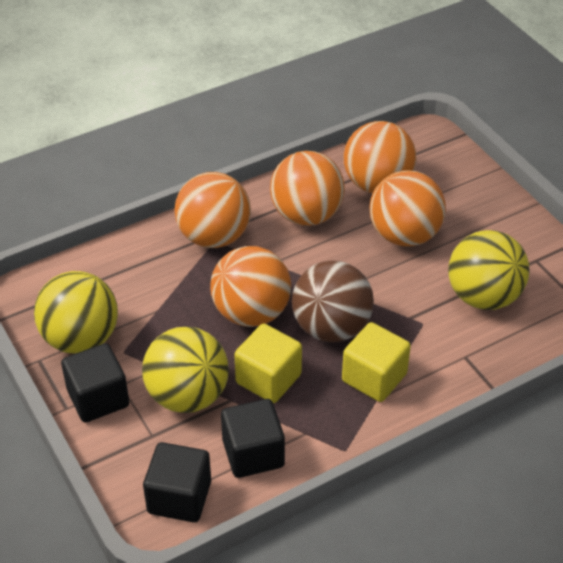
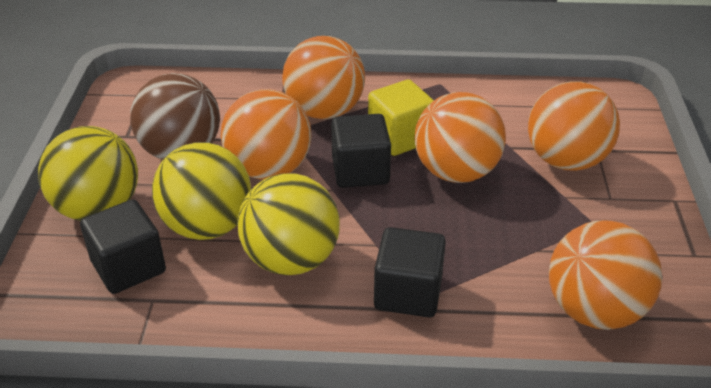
yellow cube: 2 -> 1

